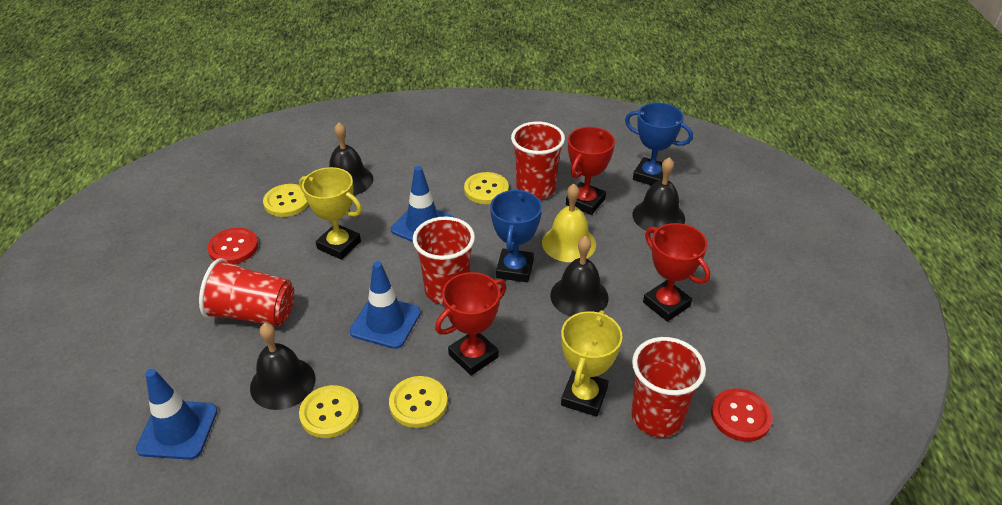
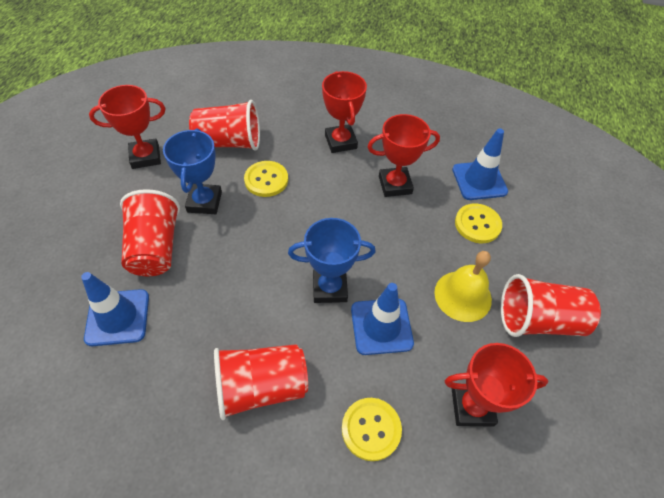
black bell: 4 -> 0
red button: 2 -> 0
red trophy: 3 -> 4
yellow button: 4 -> 3
yellow trophy: 2 -> 0

